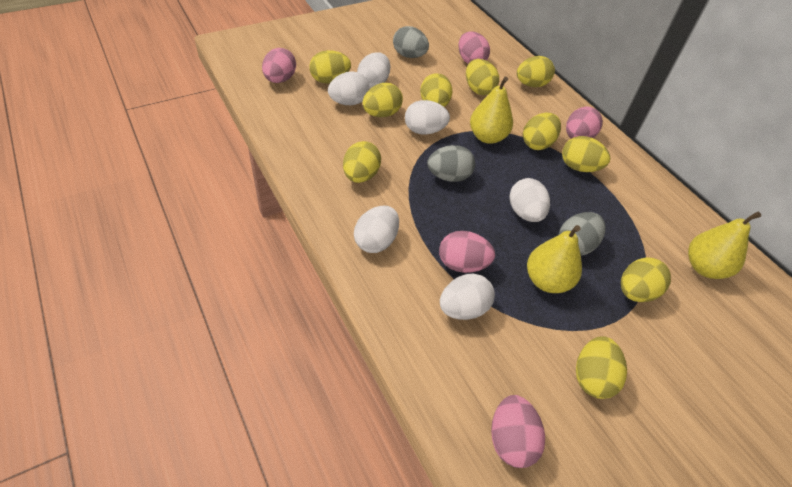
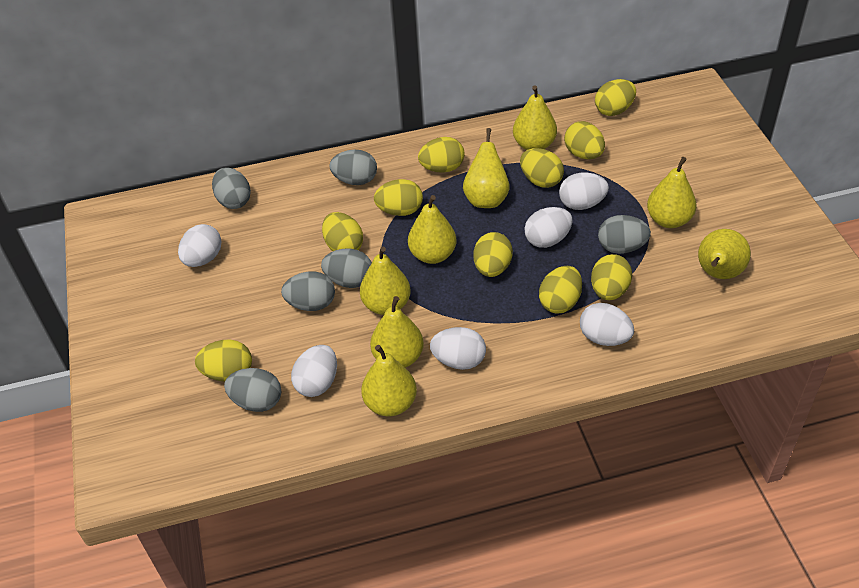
grey egg: 3 -> 6
pink egg: 5 -> 0
yellow pear: 3 -> 8

